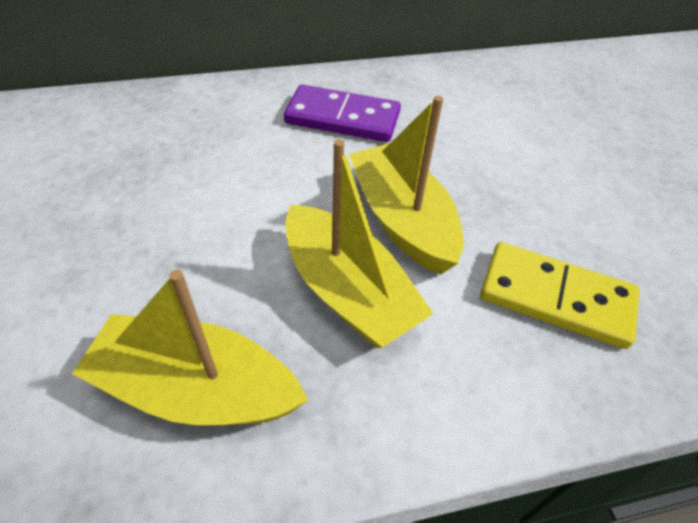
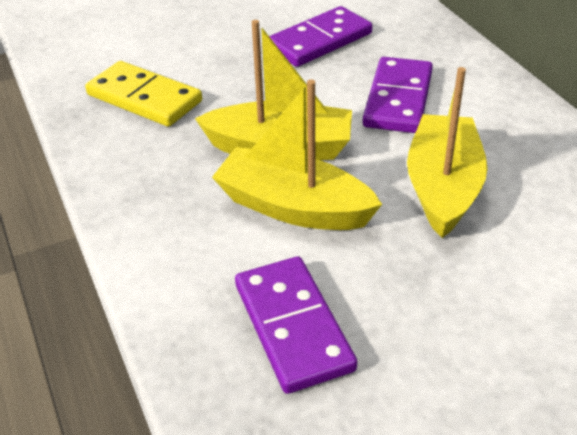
purple domino: 1 -> 3

